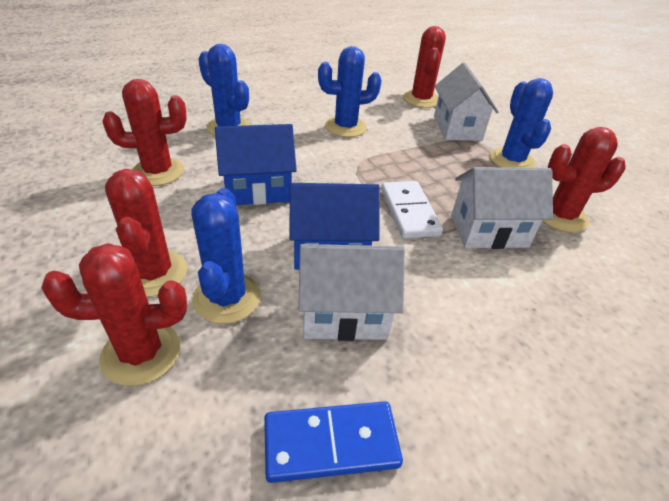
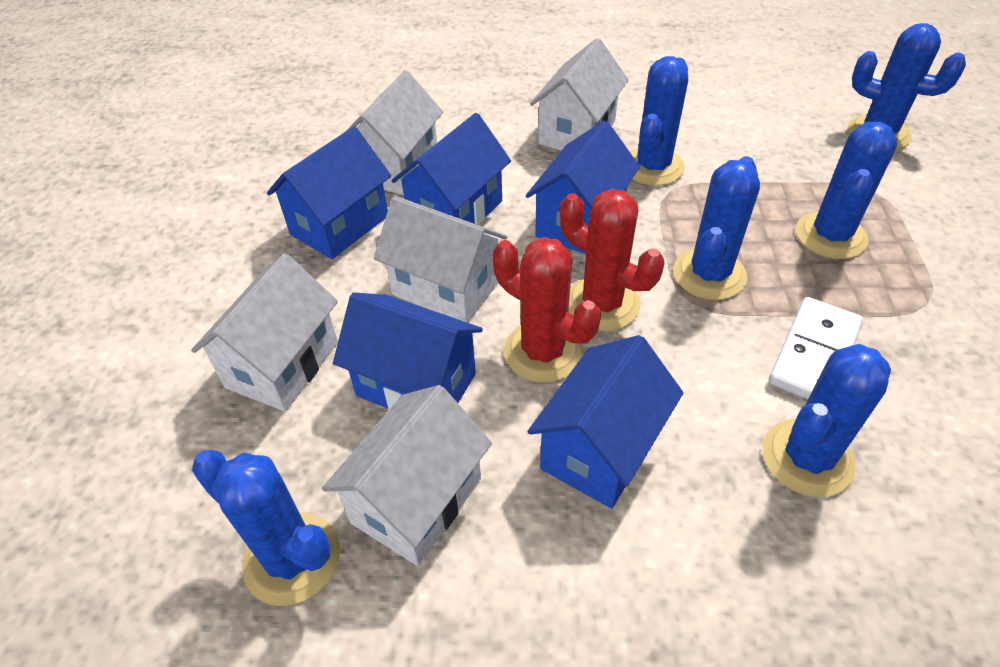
blue cactus: 4 -> 6
blue domino: 1 -> 0
blue house: 2 -> 5
red cactus: 5 -> 2
white house: 3 -> 5

